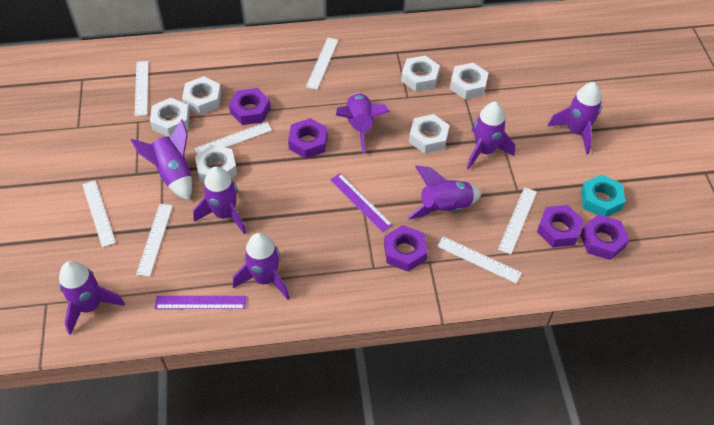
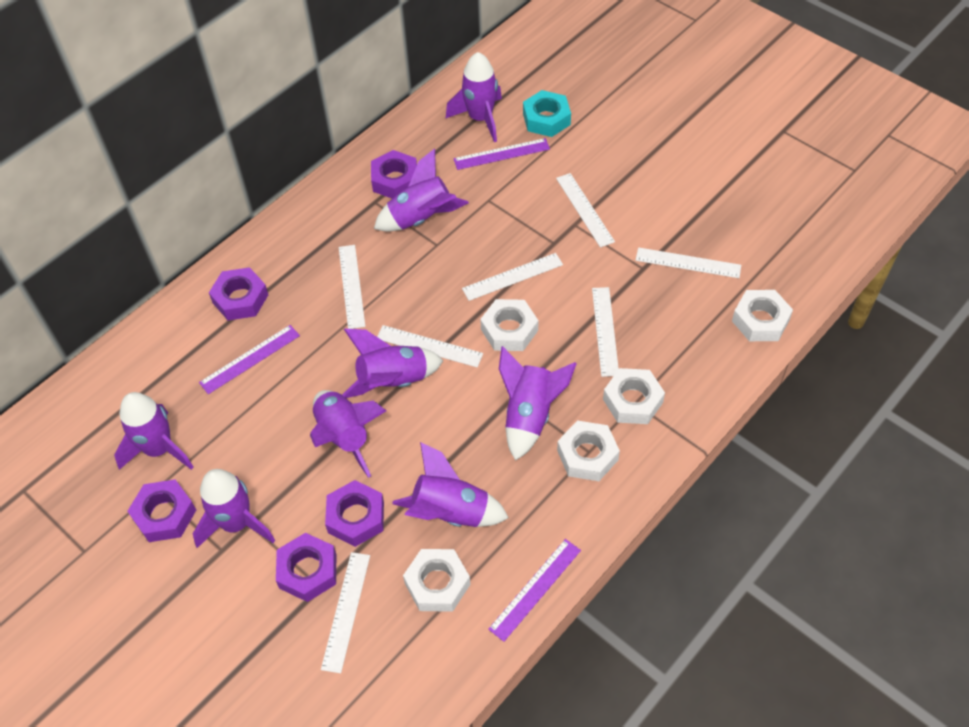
purple ruler: 2 -> 3
white nut: 6 -> 5

